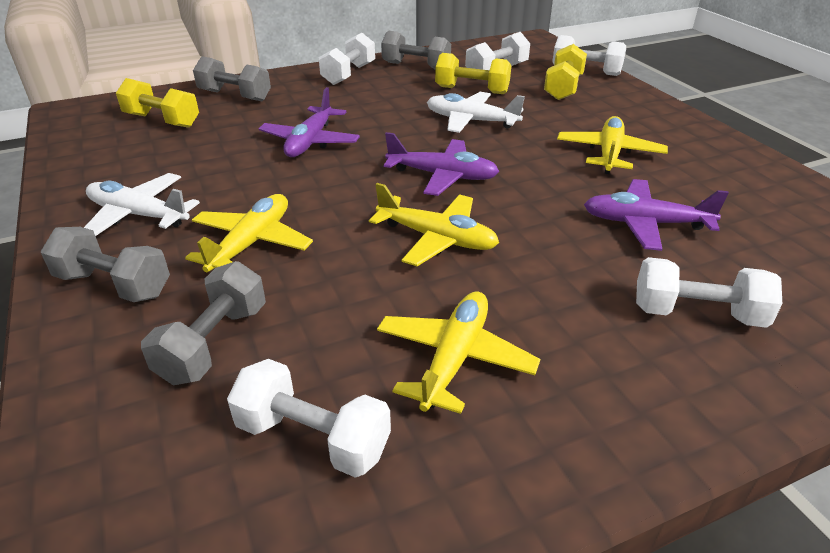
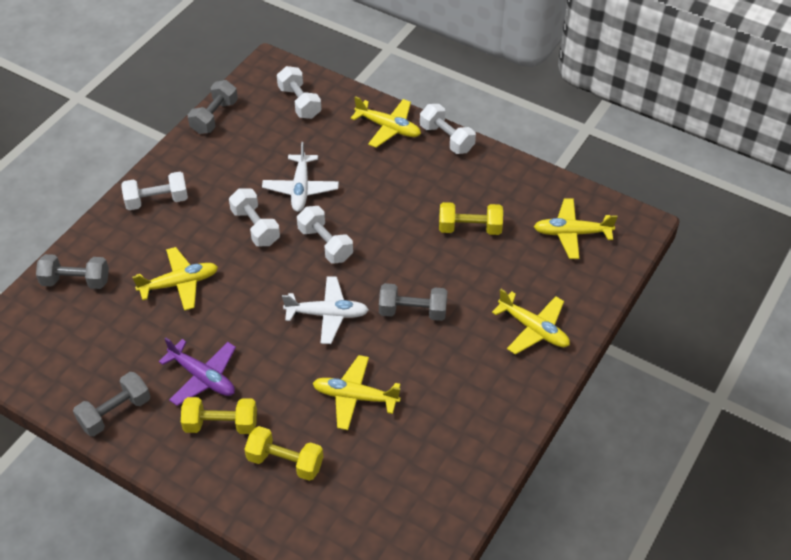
purple plane: 3 -> 1
yellow plane: 4 -> 5

